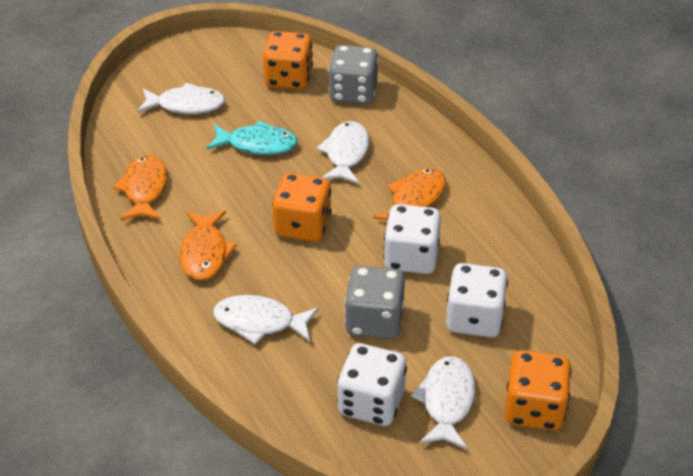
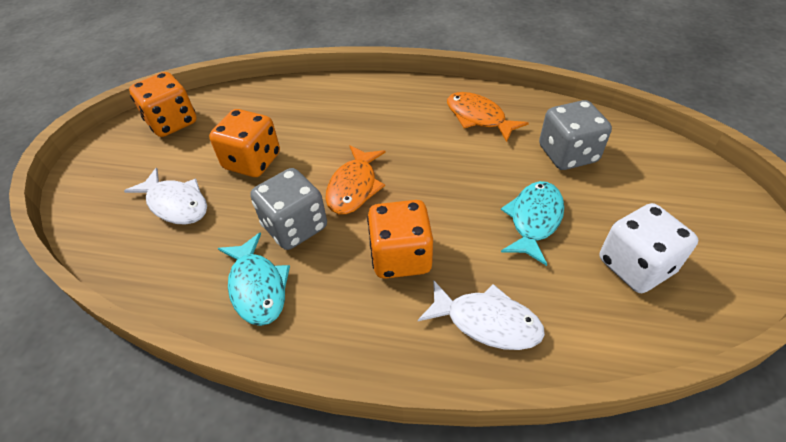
orange fish: 3 -> 2
turquoise fish: 1 -> 2
white dice: 3 -> 1
white fish: 4 -> 2

